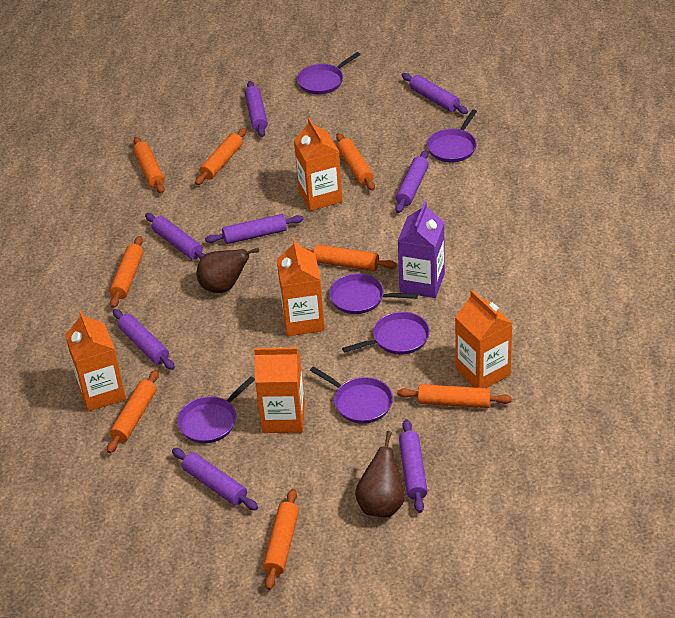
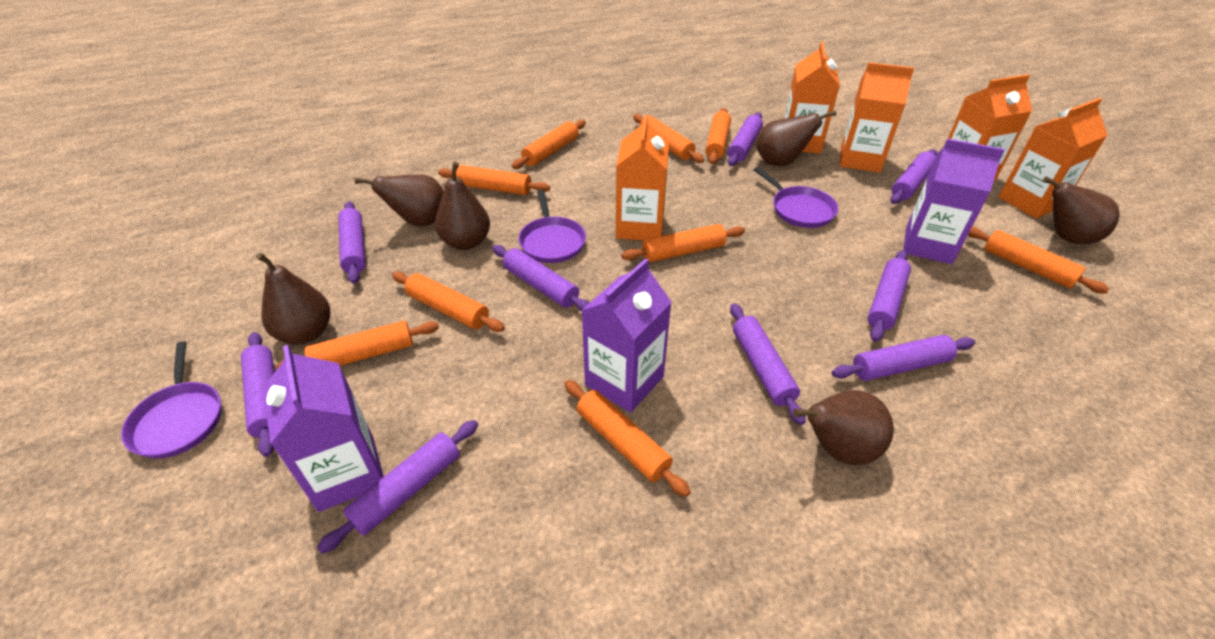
brown pear: 2 -> 6
orange rolling pin: 8 -> 9
purple carton: 1 -> 3
purple pan: 6 -> 3
purple rolling pin: 8 -> 9

